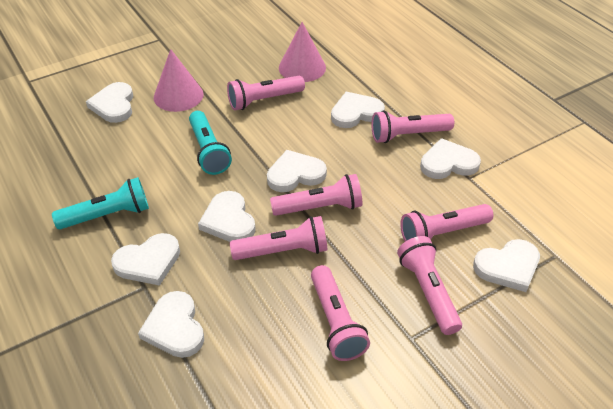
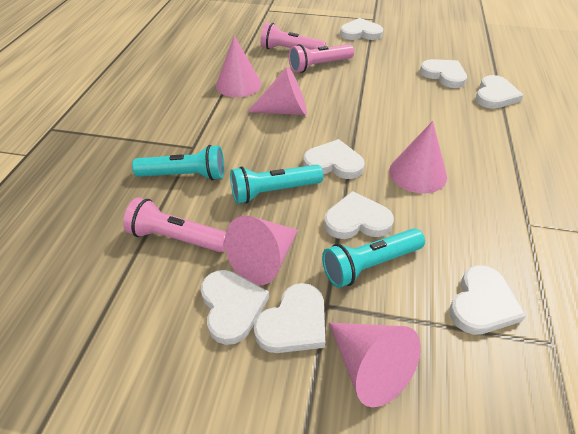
pink cone: 2 -> 5
pink flashlight: 7 -> 3
turquoise flashlight: 2 -> 3

